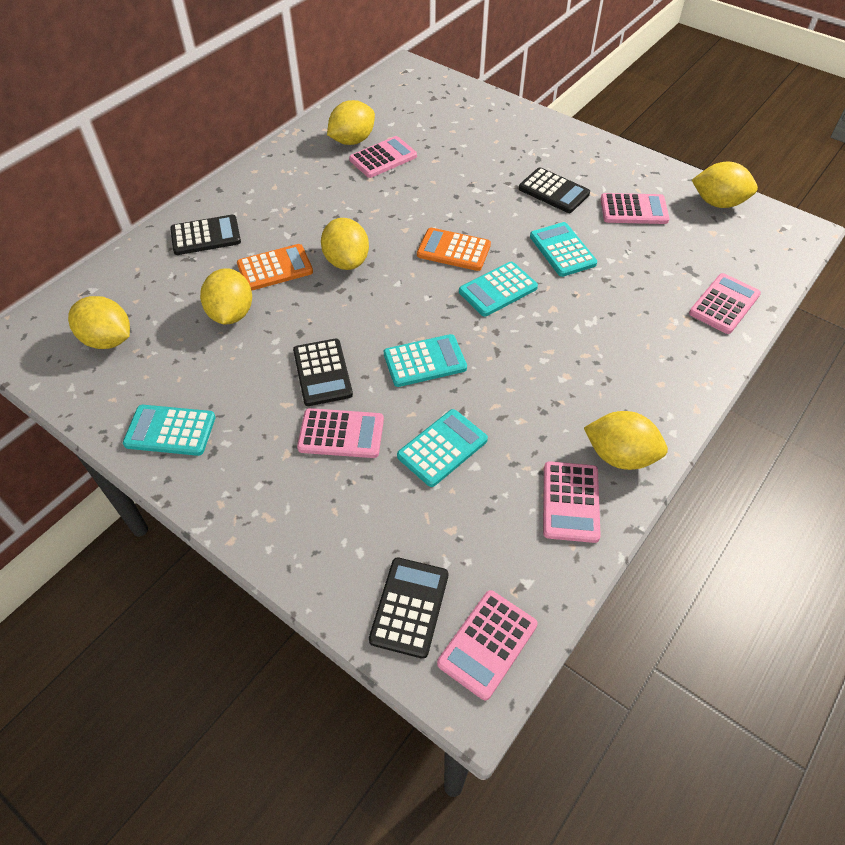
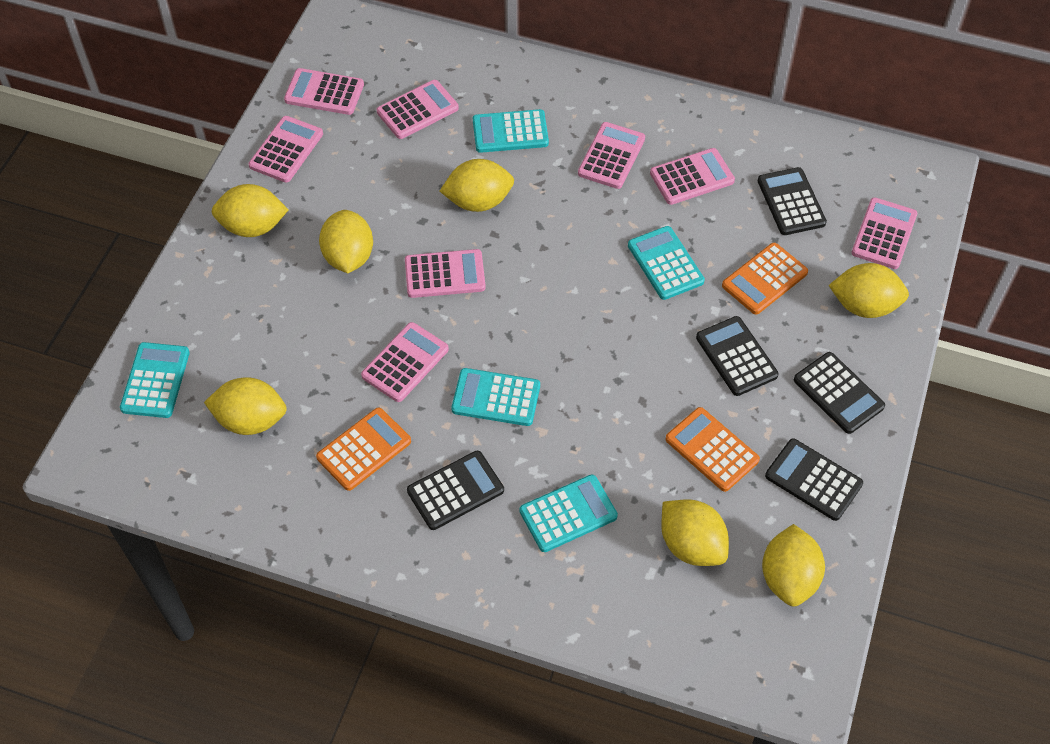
black calculator: 4 -> 5
orange calculator: 2 -> 3
pink calculator: 6 -> 8
yellow lemon: 6 -> 7

